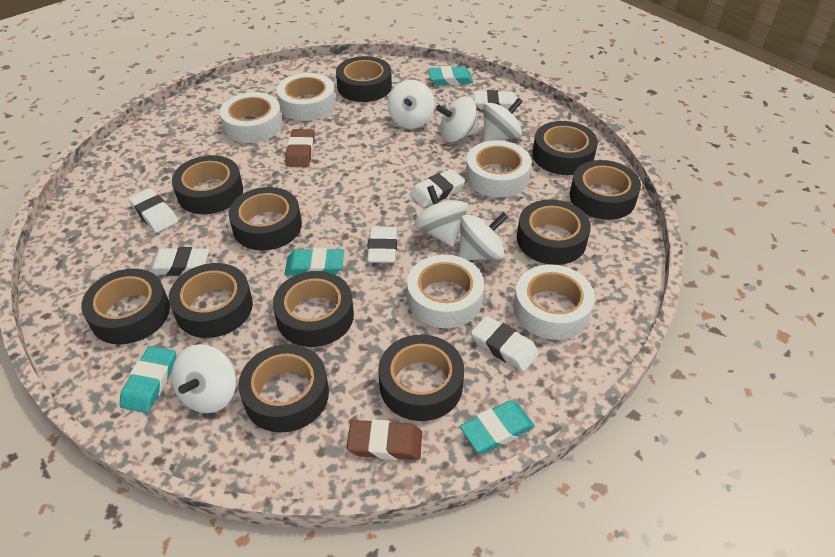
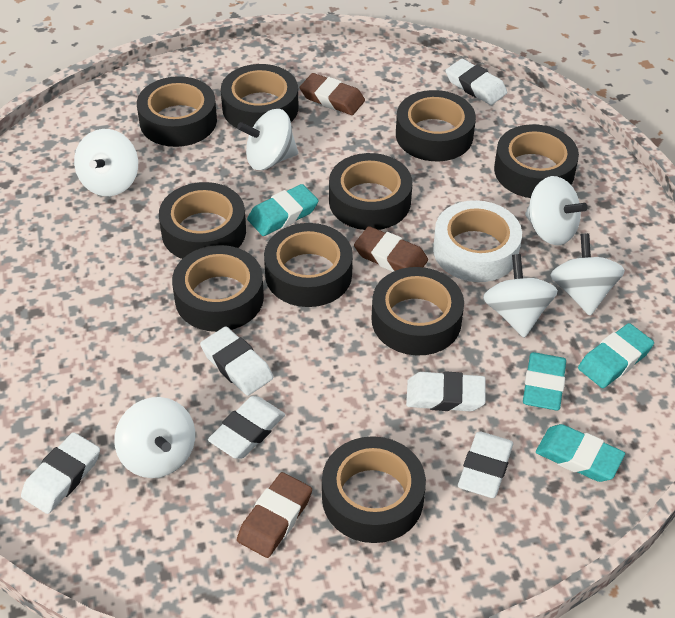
black tape: 11 -> 10
brown eraser: 2 -> 3
white tape: 5 -> 1

